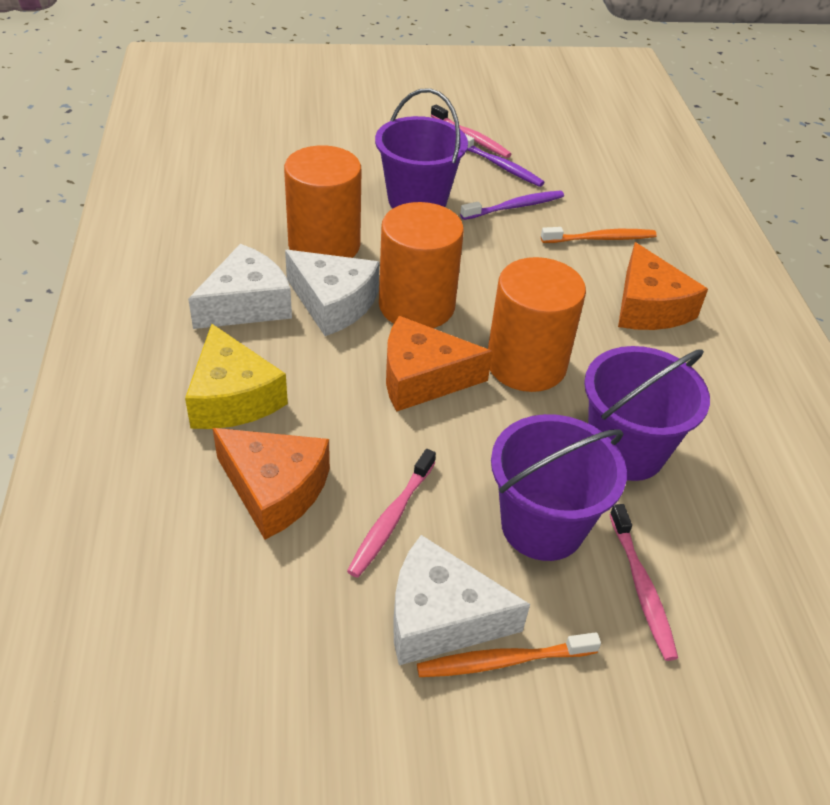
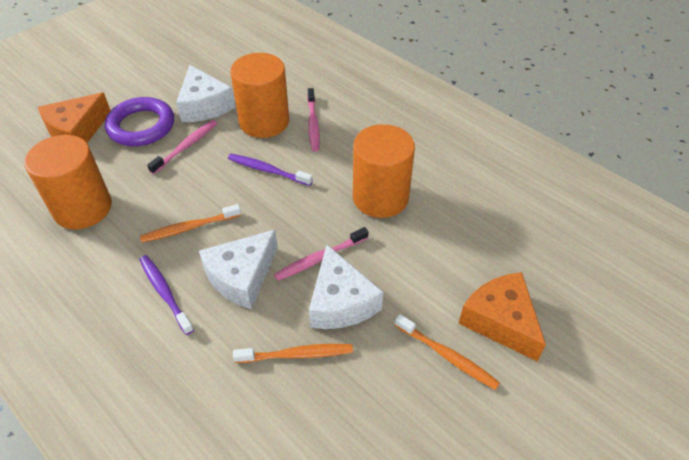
orange cheese: 3 -> 2
orange toothbrush: 2 -> 3
purple bucket: 3 -> 0
purple ring: 0 -> 1
yellow cheese: 1 -> 0

